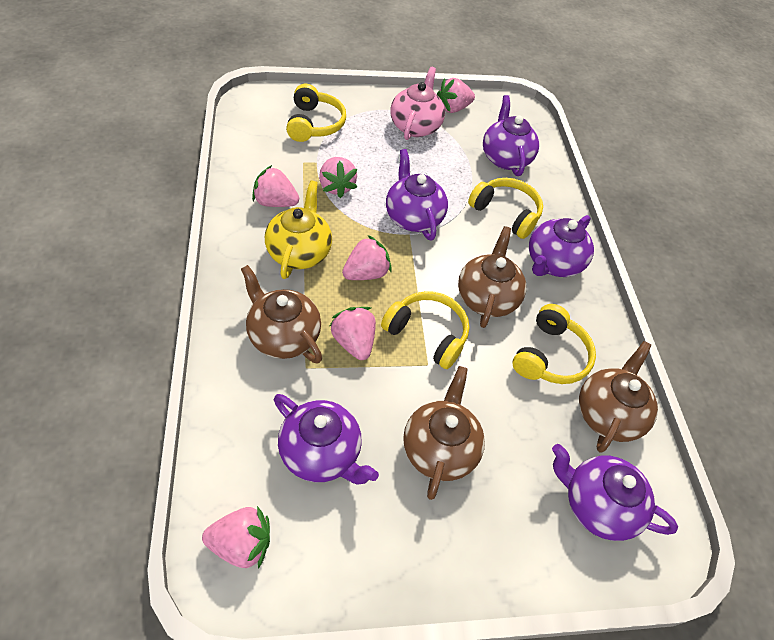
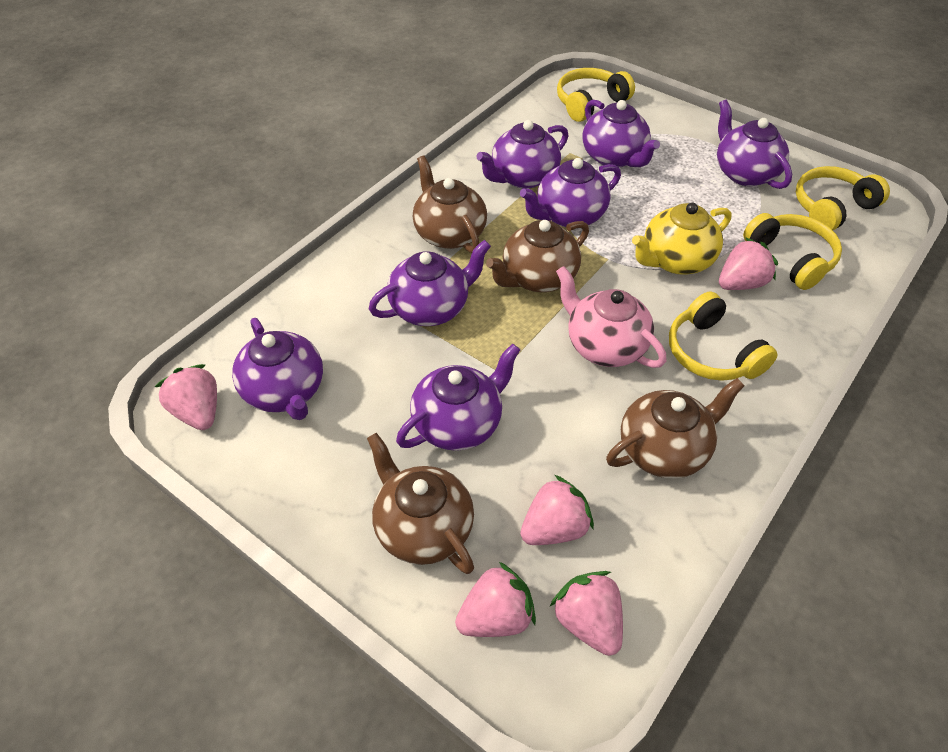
pink strawberry: 6 -> 5
purple teapot: 5 -> 7

